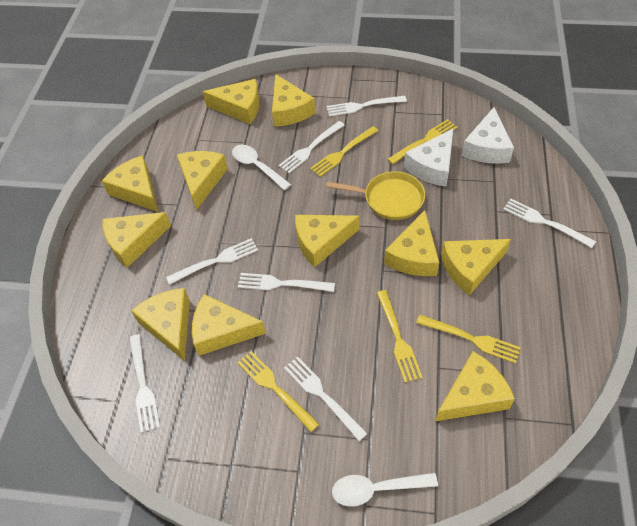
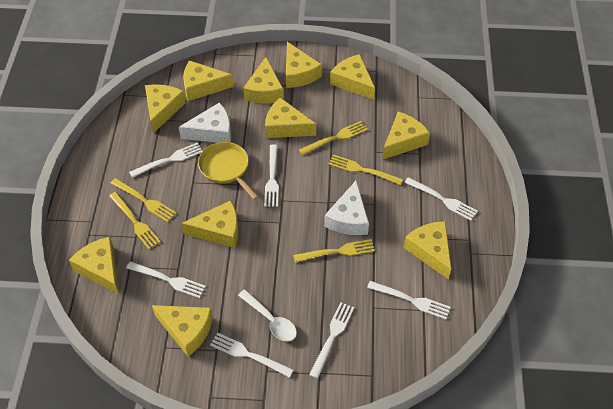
white spoon: 2 -> 1

